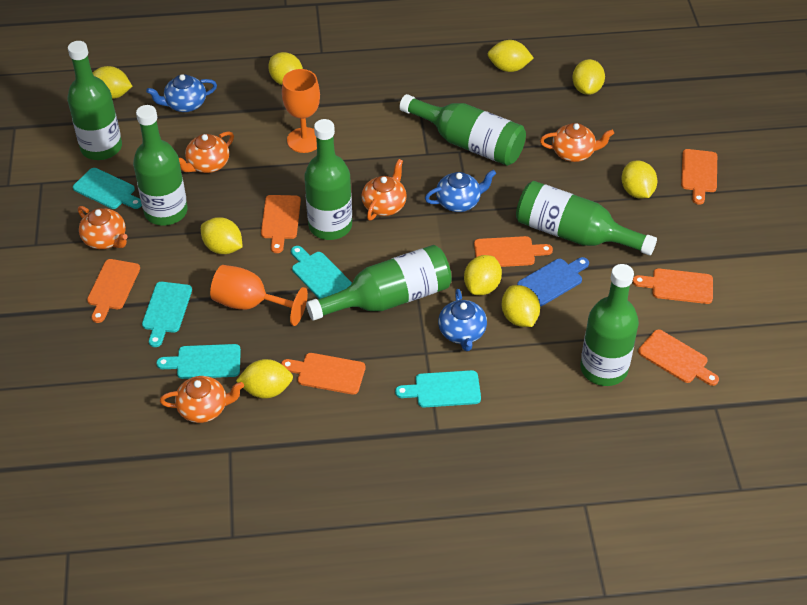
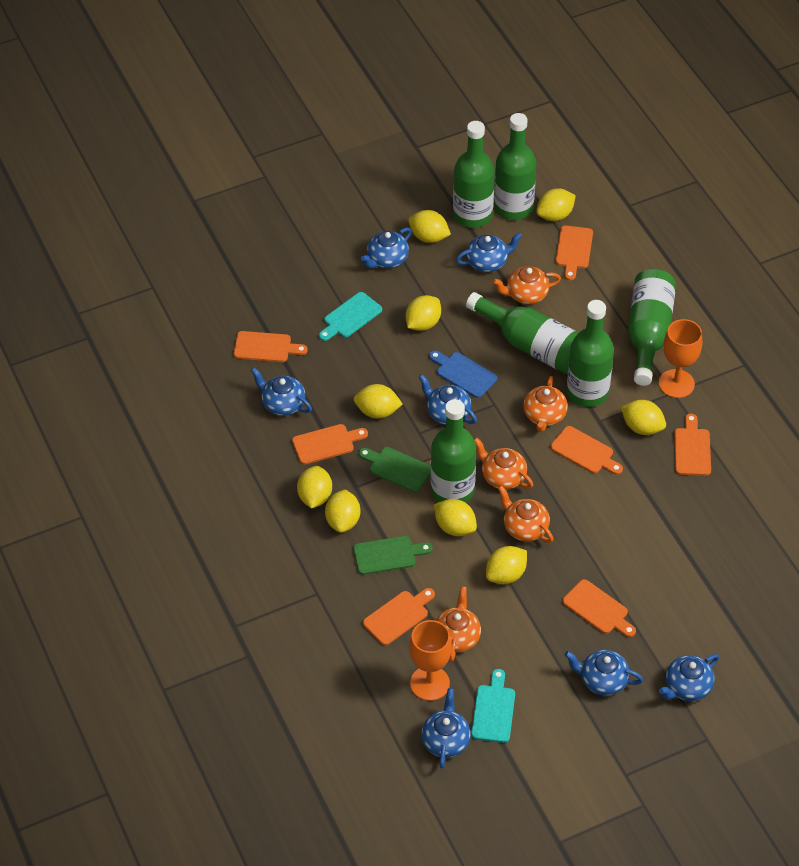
blue teapot: 3 -> 7
green bottle: 7 -> 6
green cutting board: 0 -> 2
turquoise cutting board: 5 -> 2

